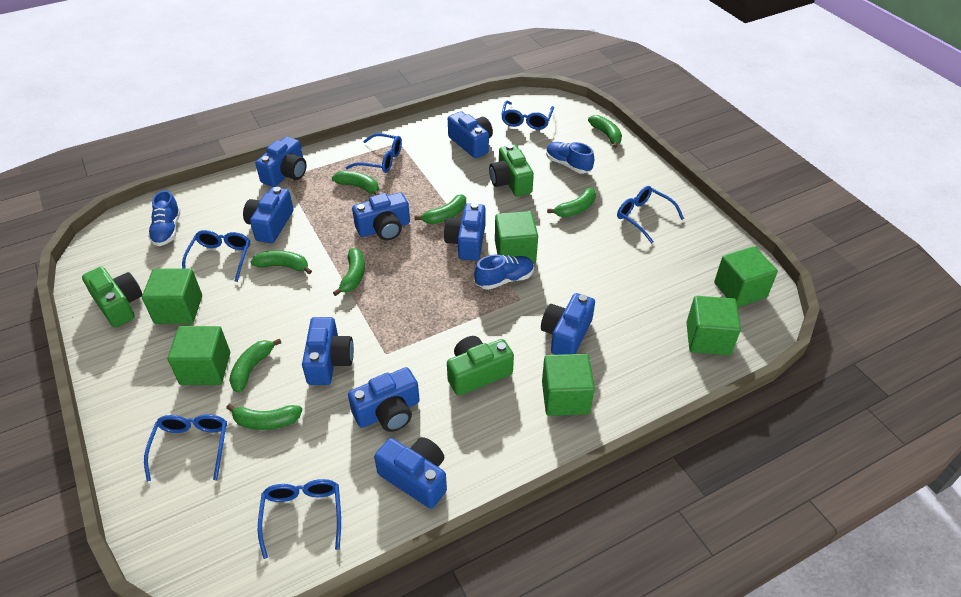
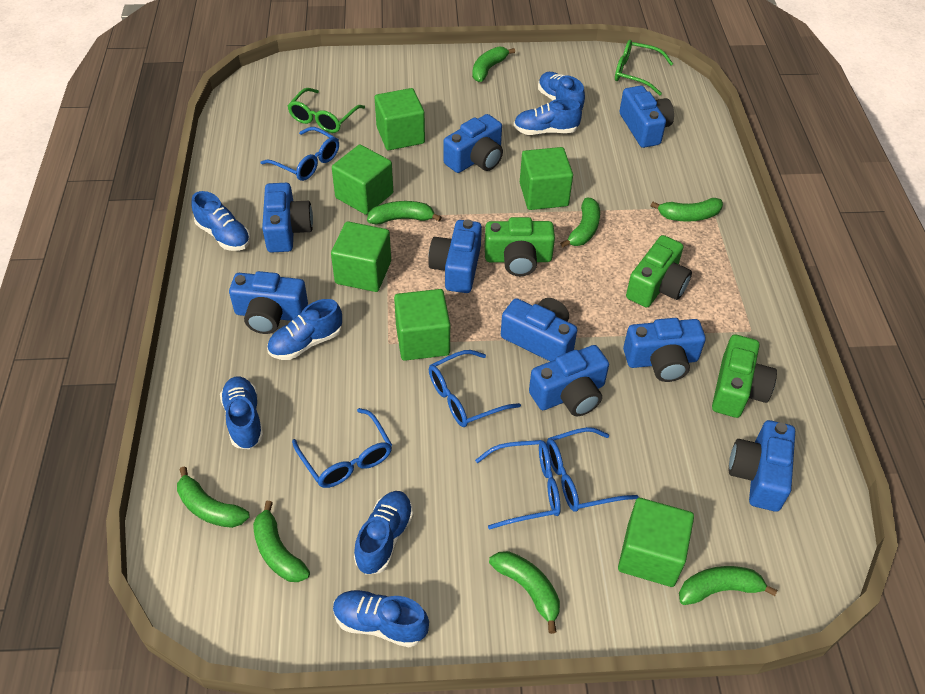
blue glasses: 6 -> 5
blue shoe: 3 -> 7
green glasses: 0 -> 2

